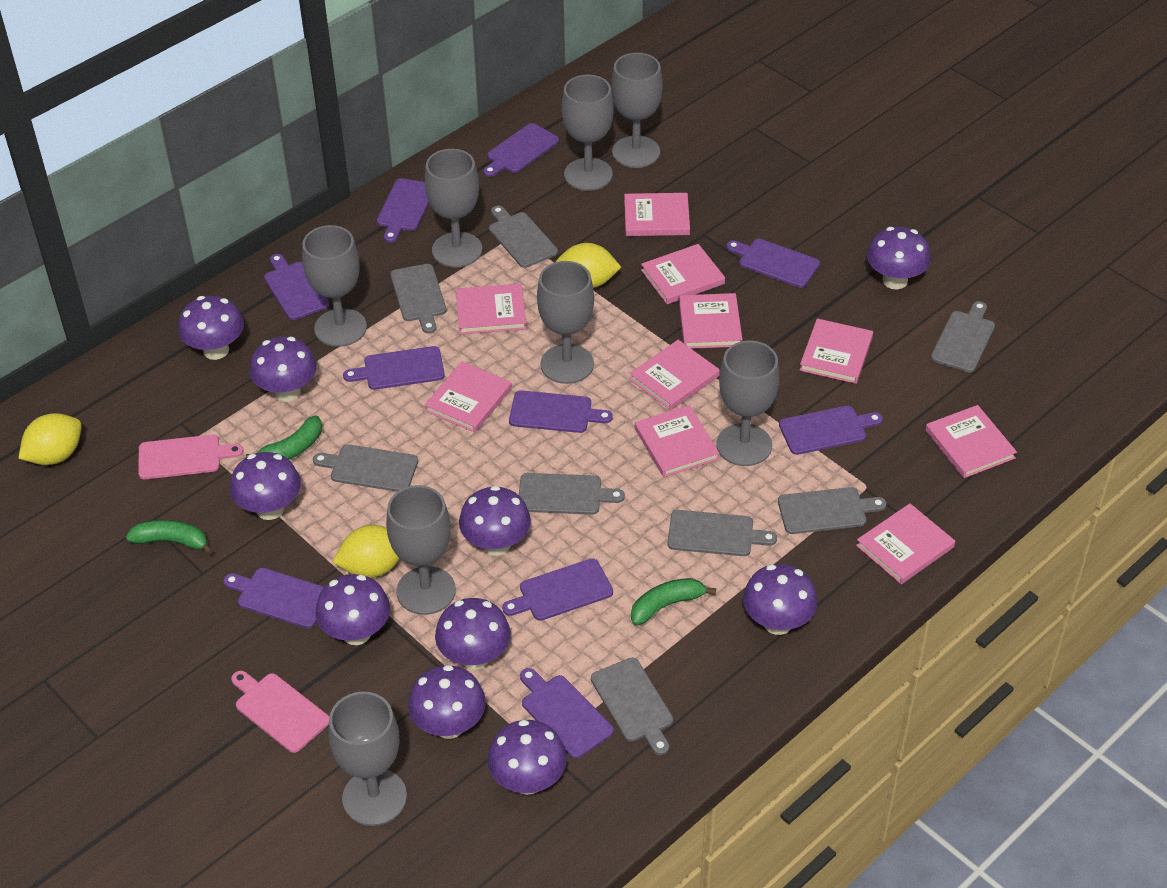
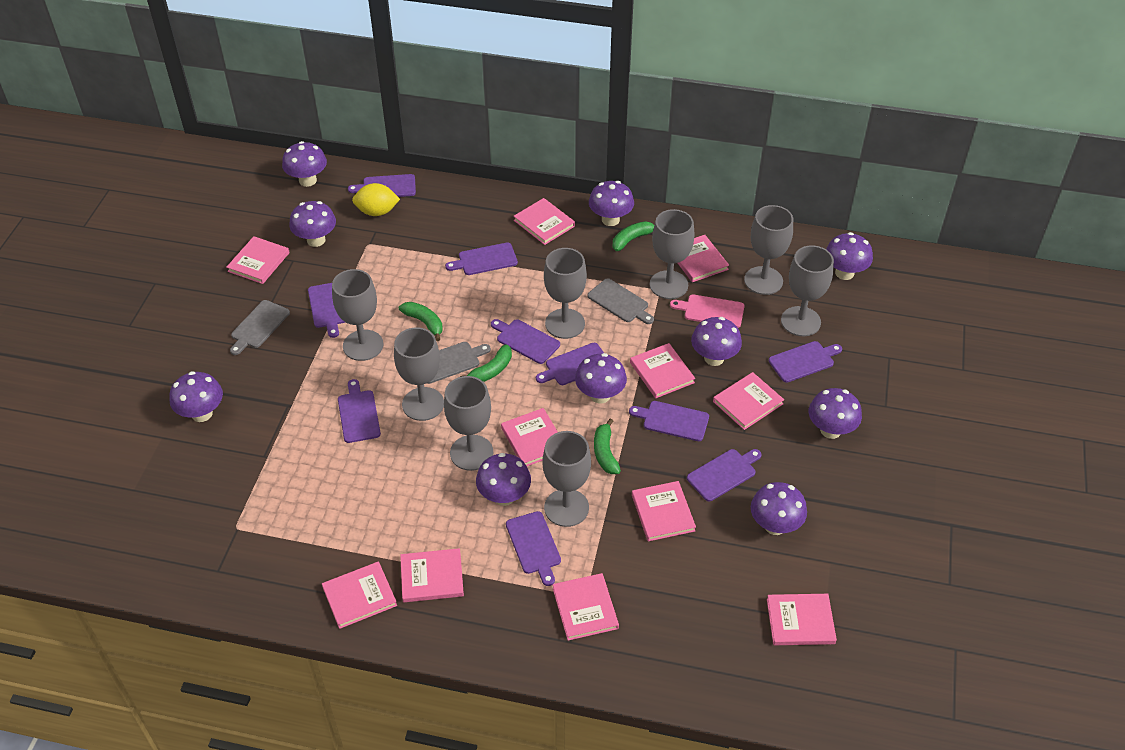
green banana: 3 -> 4
grey cutting board: 8 -> 3
pink book: 10 -> 11
pink cutting board: 2 -> 1
yellow lemon: 3 -> 1

